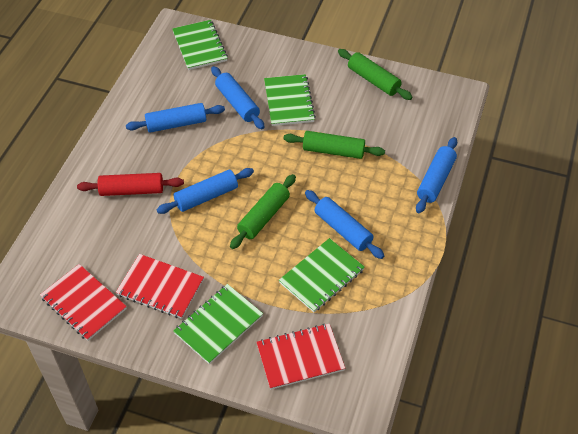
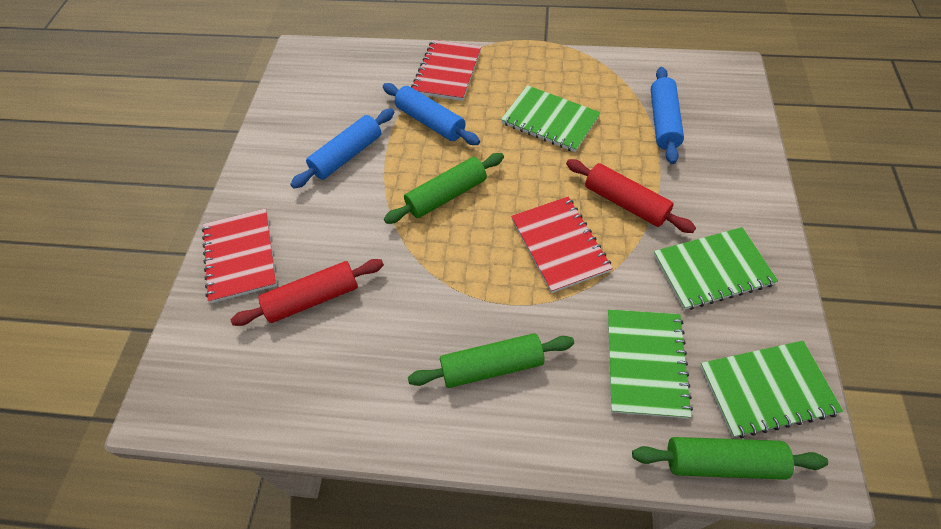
blue rolling pin: 5 -> 3
red rolling pin: 1 -> 2

